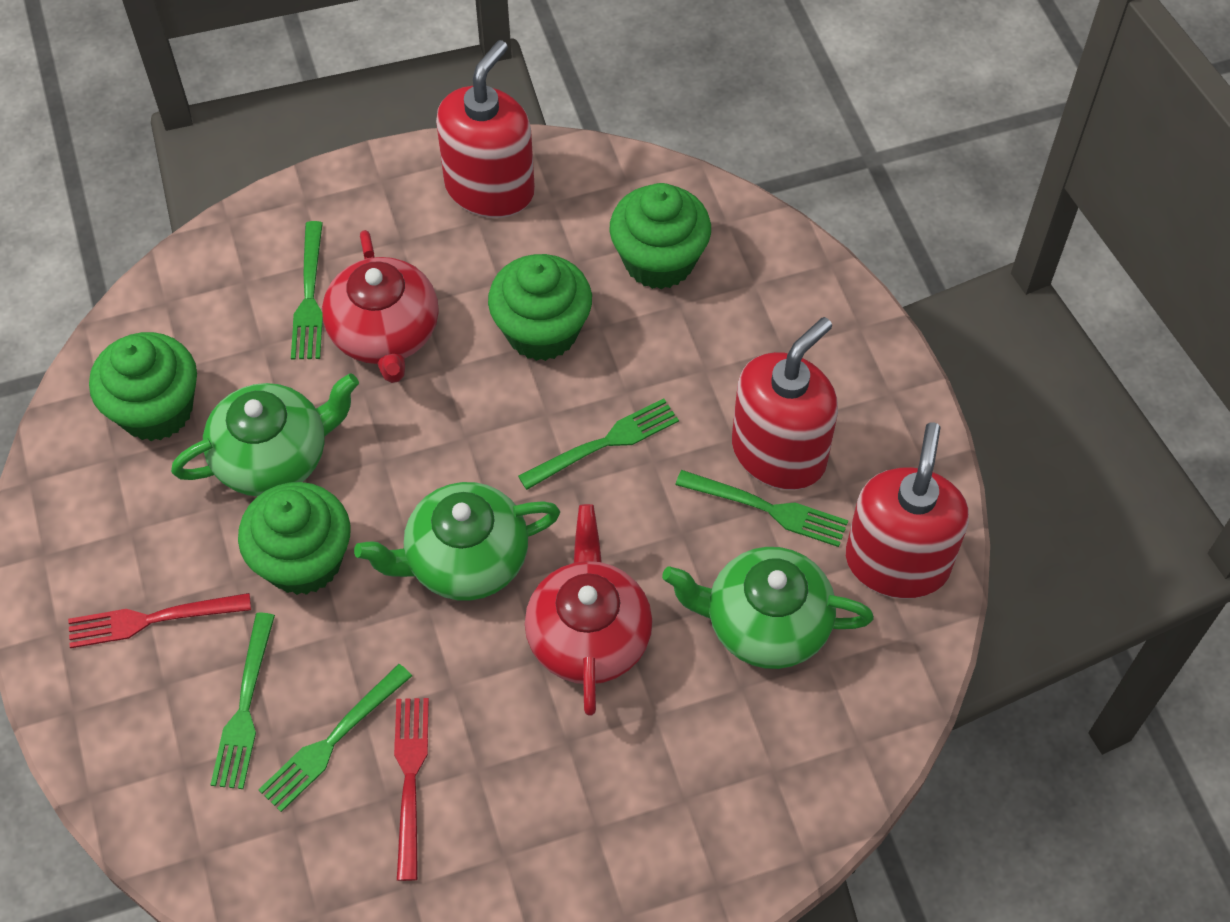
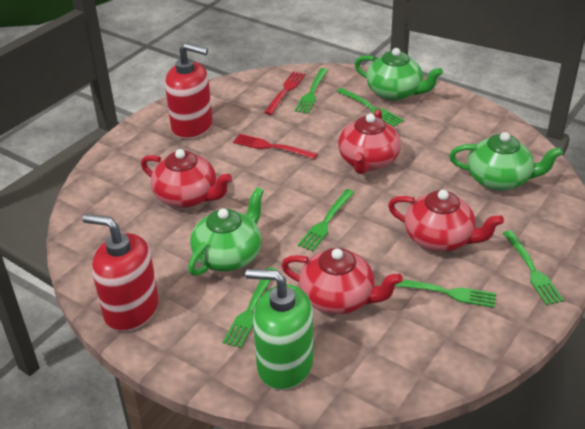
green cupcake: 4 -> 0
green fork: 5 -> 6
green soap dispenser: 0 -> 1
red soap dispenser: 3 -> 2
red teapot: 2 -> 4

